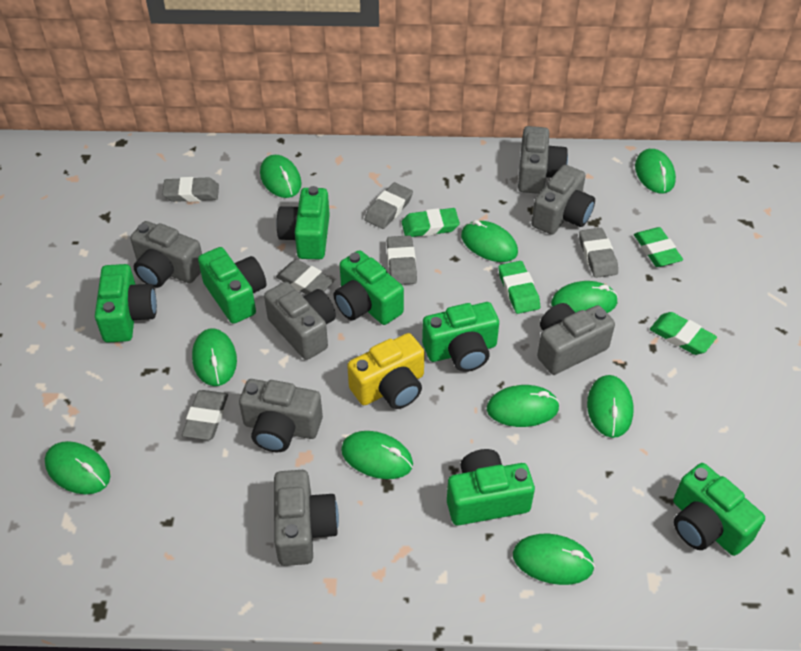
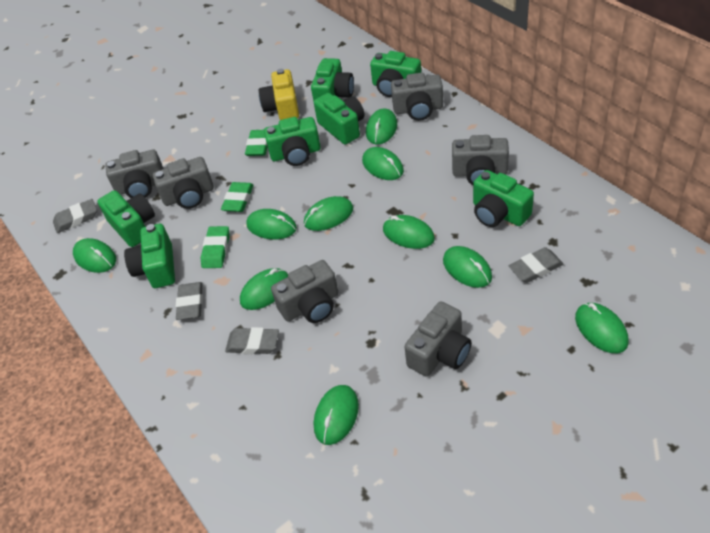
green eraser: 4 -> 3
grey camera: 7 -> 6
grey eraser: 6 -> 4

